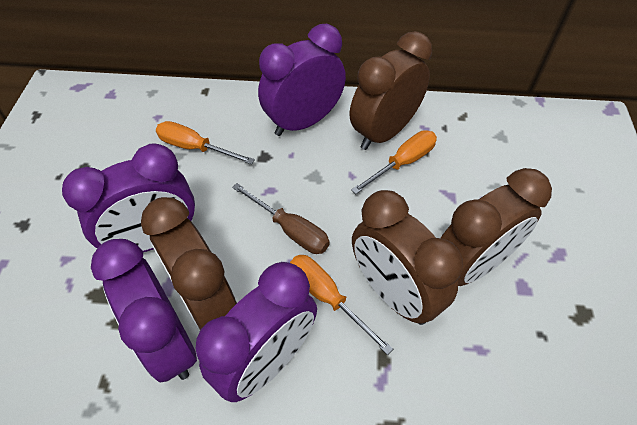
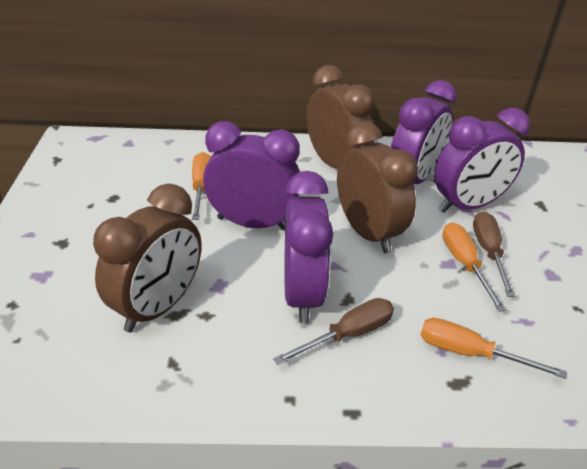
brown clock: 4 -> 3
brown screwdriver: 1 -> 2

